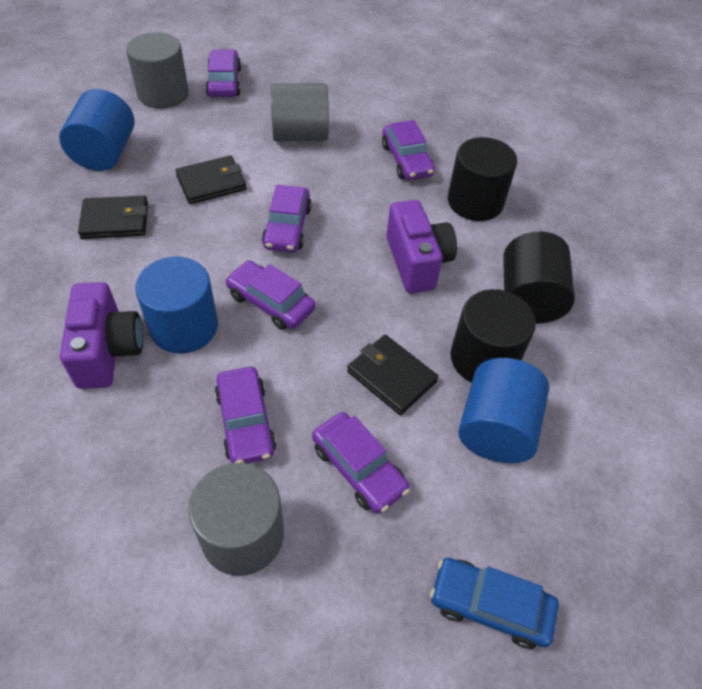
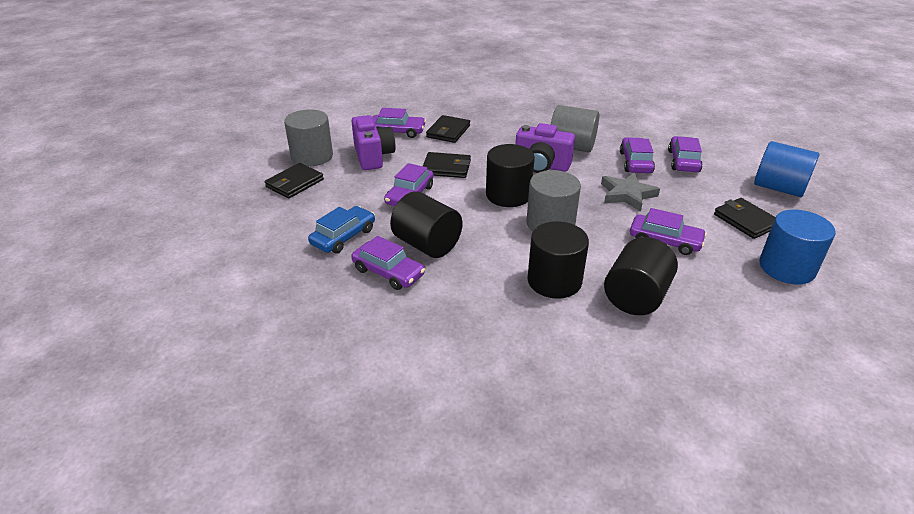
black cylinder: 3 -> 4
black wallet: 3 -> 4
blue cylinder: 3 -> 2
grey star: 0 -> 1

